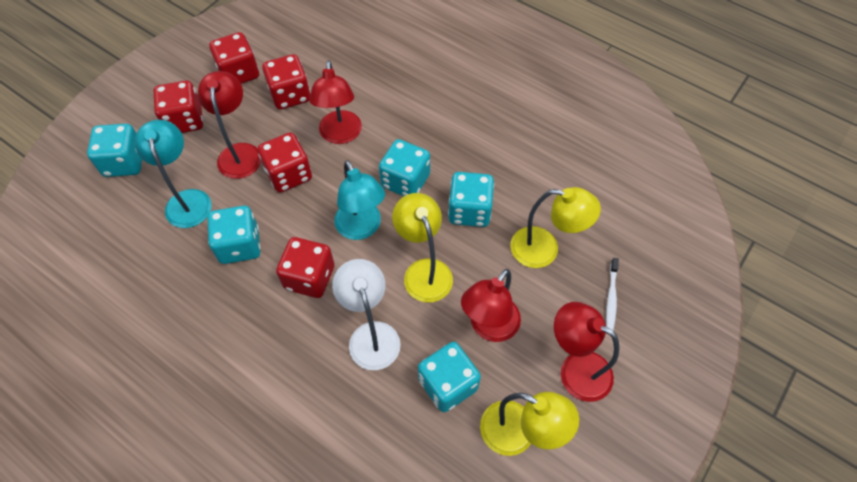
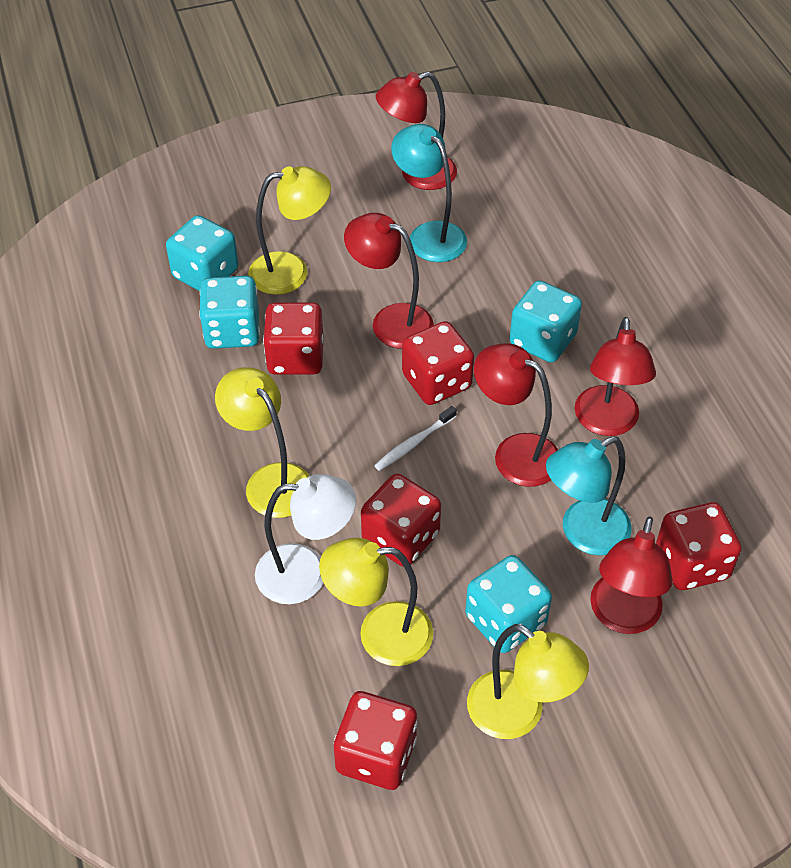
red lamp: 4 -> 5
turquoise dice: 5 -> 4
yellow lamp: 3 -> 4

